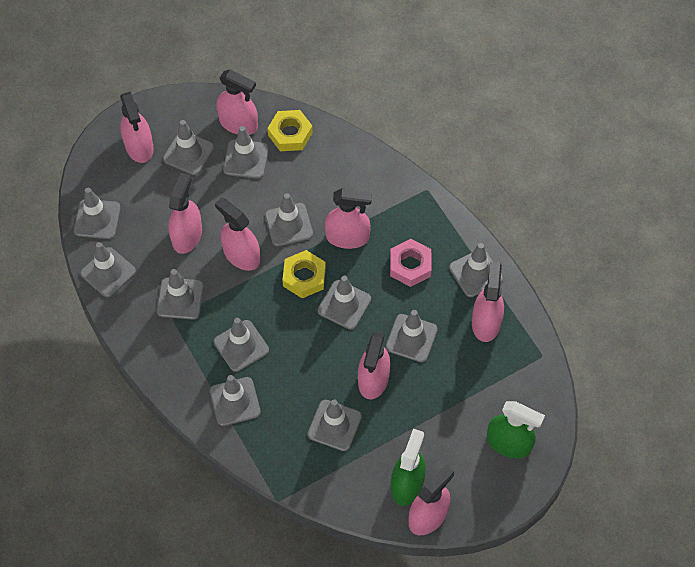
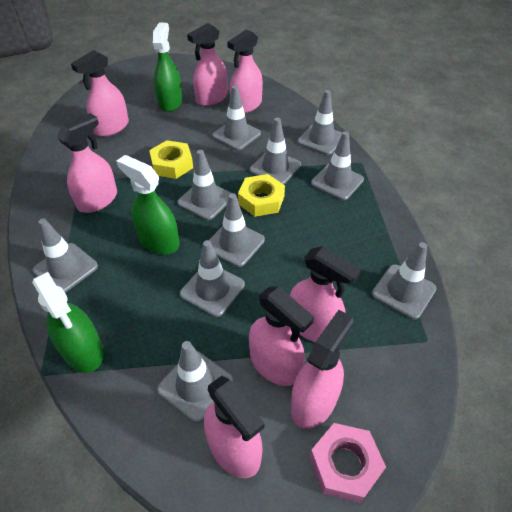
green spray bottle: 2 -> 3
grey traffic cone: 12 -> 10

